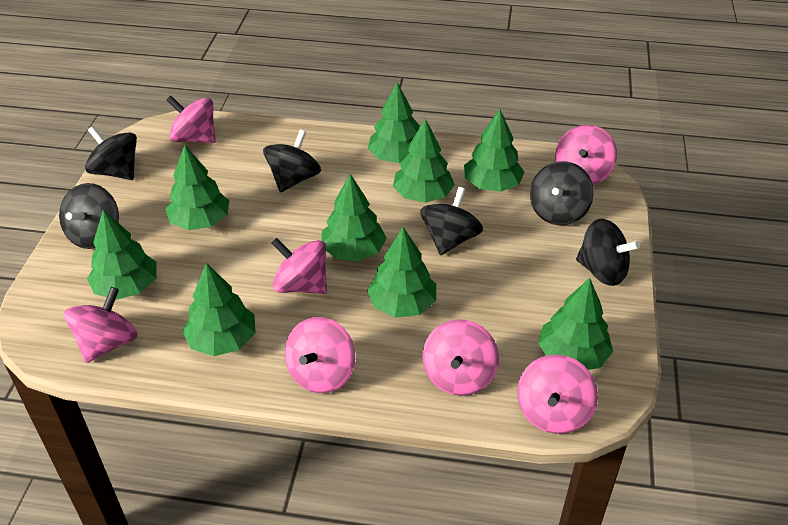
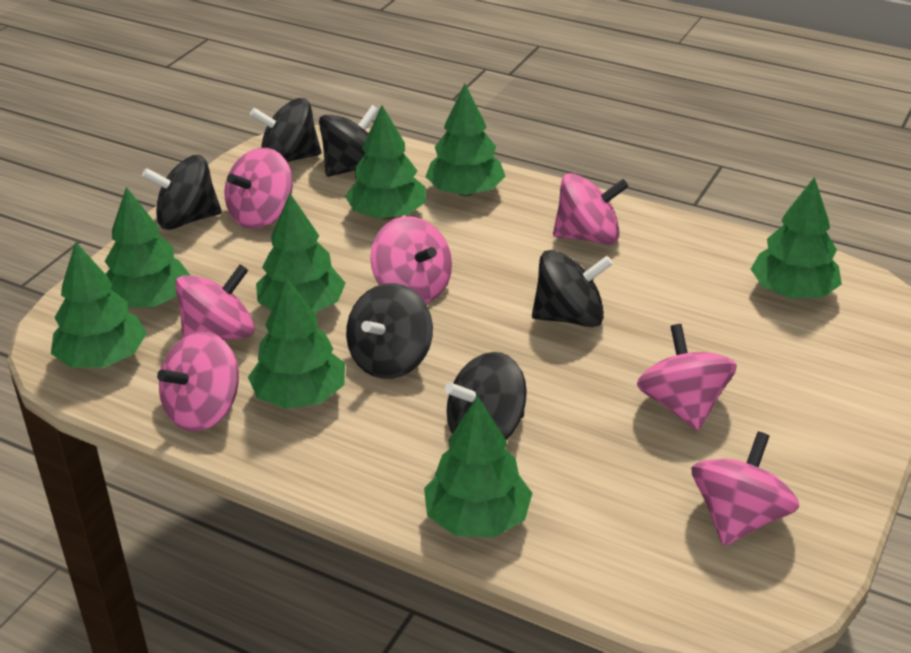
green tree: 9 -> 8

